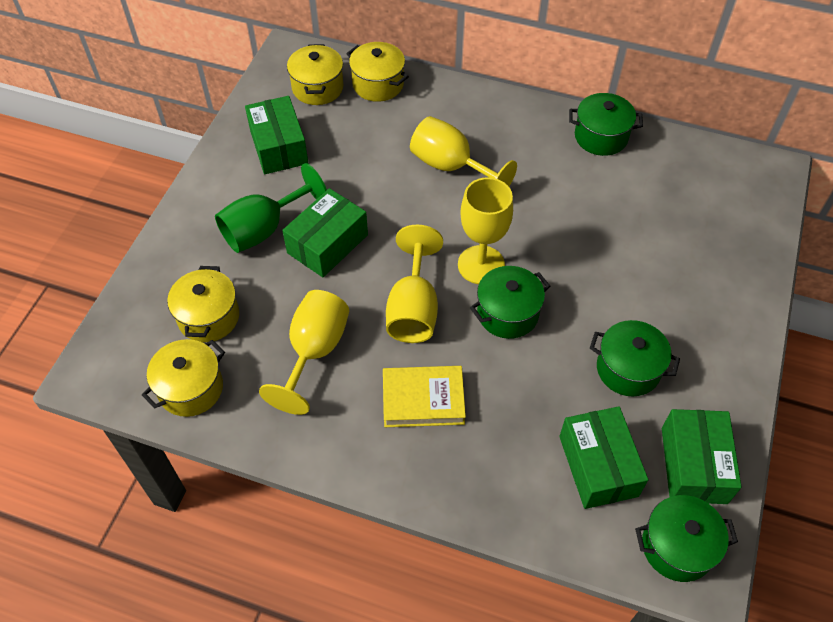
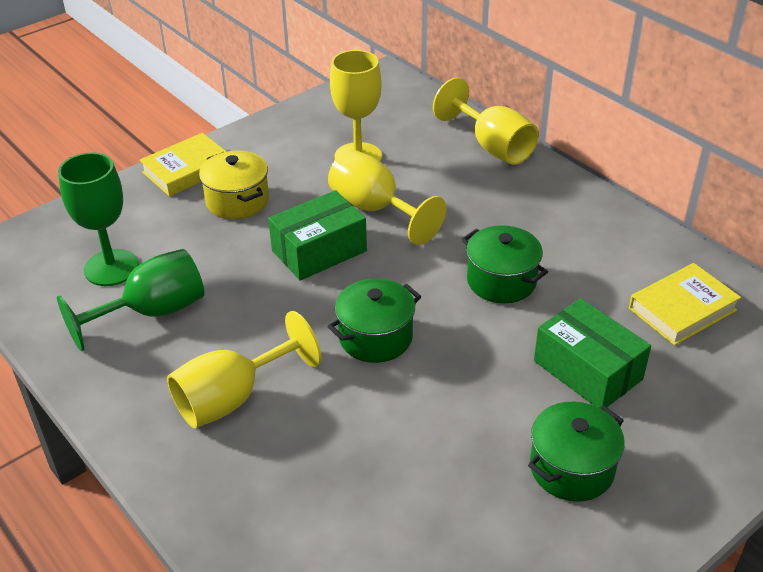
green box: 4 -> 2
green goblet: 1 -> 2
green pot: 4 -> 3
yellow book: 1 -> 2
yellow pot: 4 -> 1

